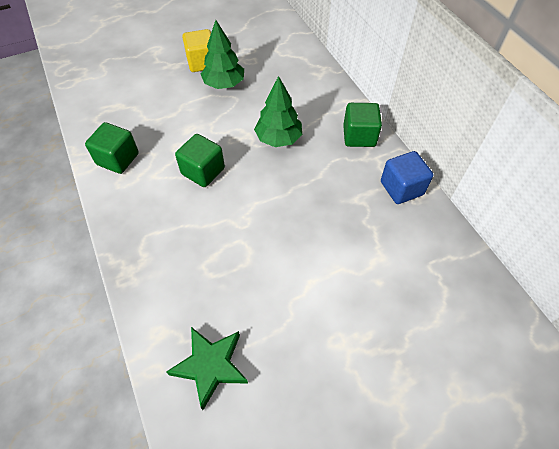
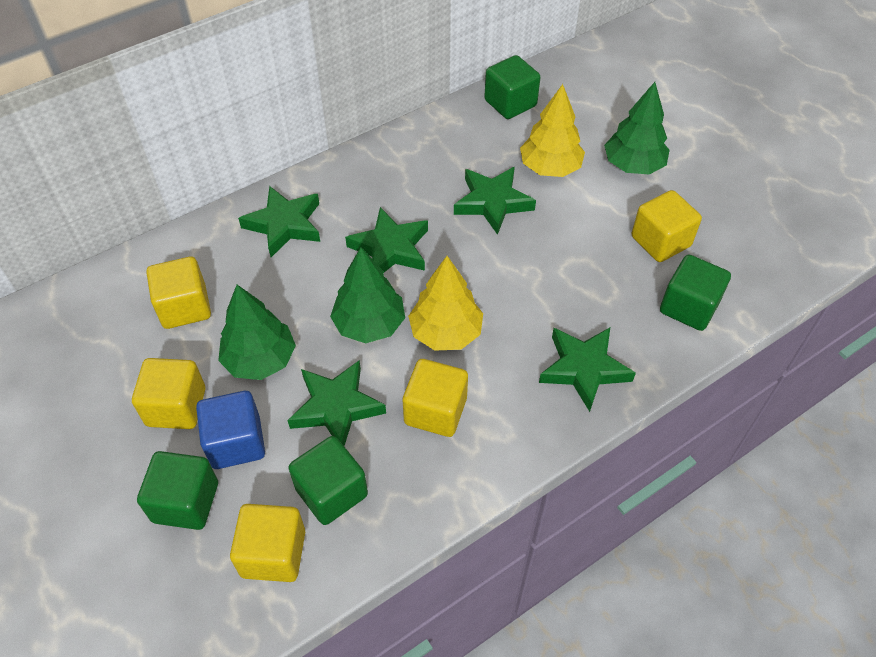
green cube: 3 -> 4
green star: 1 -> 5
green tree: 2 -> 3
yellow cube: 1 -> 5
yellow tree: 0 -> 2

